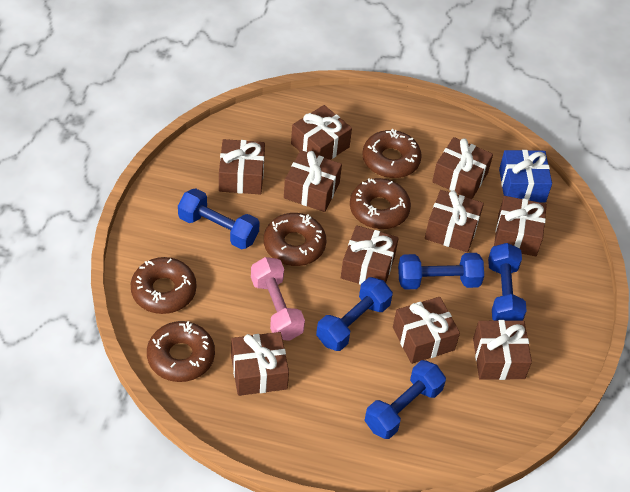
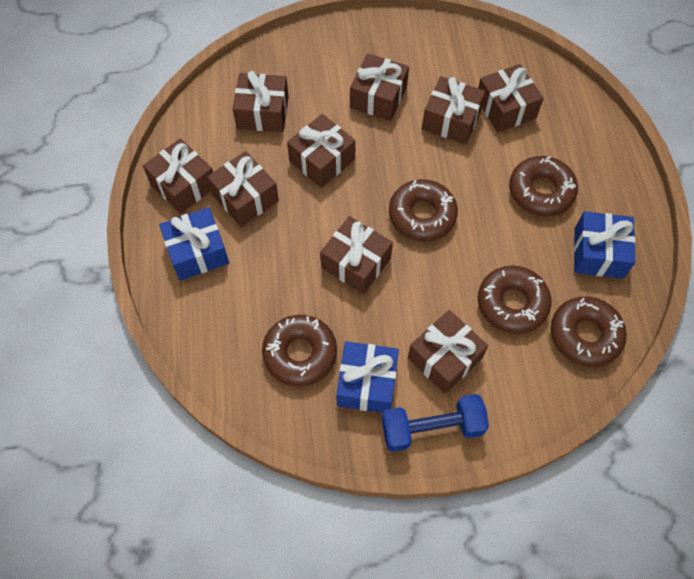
blue dumbbell: 5 -> 1
blue gift: 1 -> 3
brown gift: 10 -> 9
pink dumbbell: 1 -> 0

